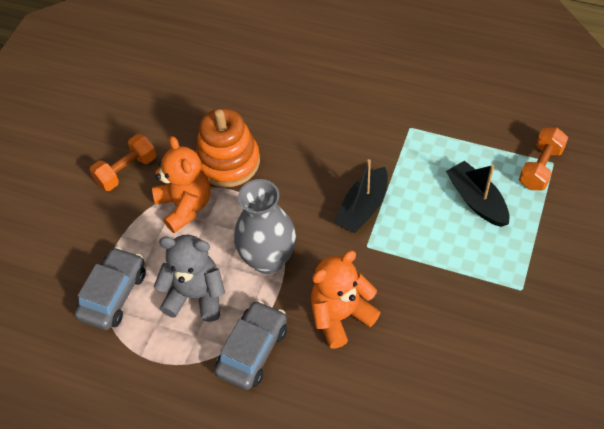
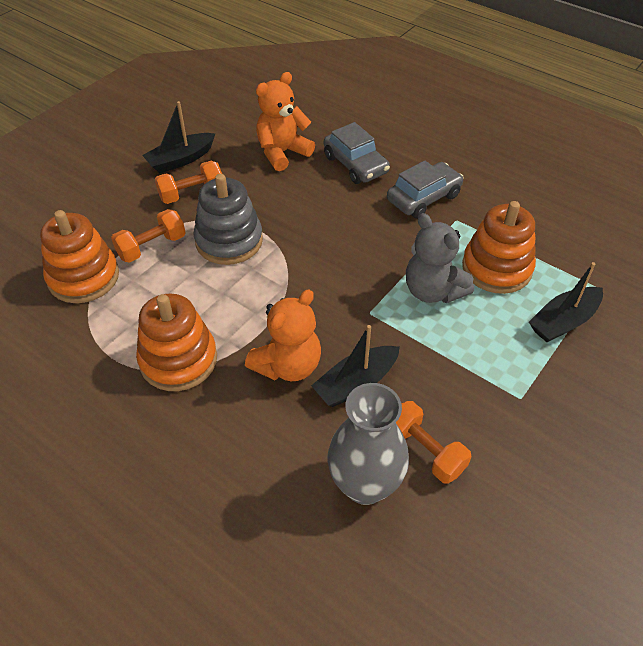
black boat: 2 -> 3
grey stacking toy: 0 -> 1
orange dumbbell: 2 -> 3
orange stacking toy: 1 -> 3

